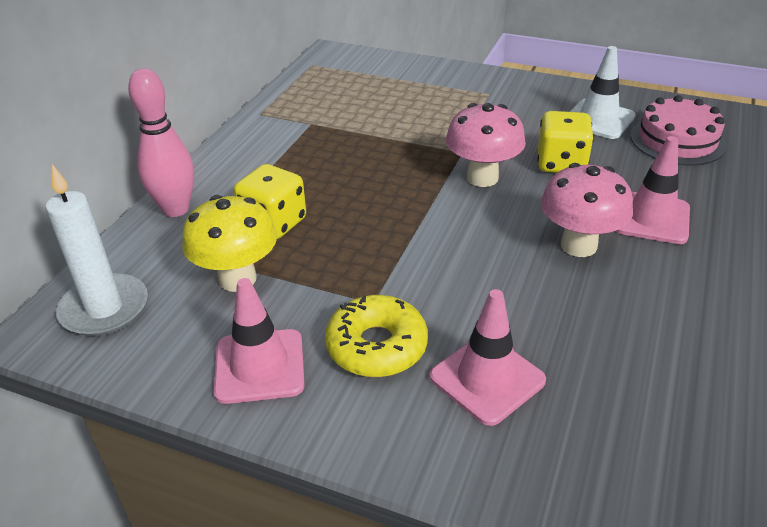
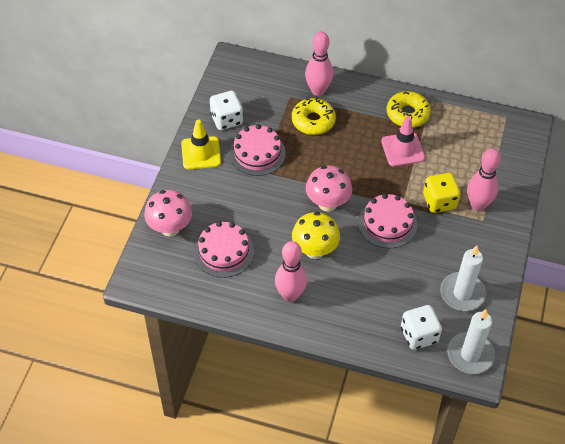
pink bowling pin: 1 -> 3
pink cake: 1 -> 3
pink traffic cone: 3 -> 1
white candle: 1 -> 2
white dice: 0 -> 2
white traffic cone: 1 -> 0
yellow dice: 2 -> 1
yellow donut: 1 -> 2
yellow traffic cone: 0 -> 1

